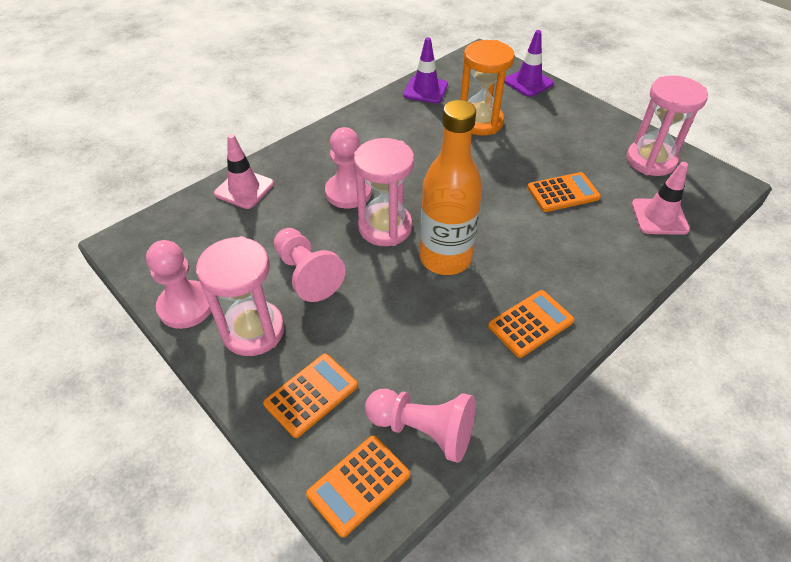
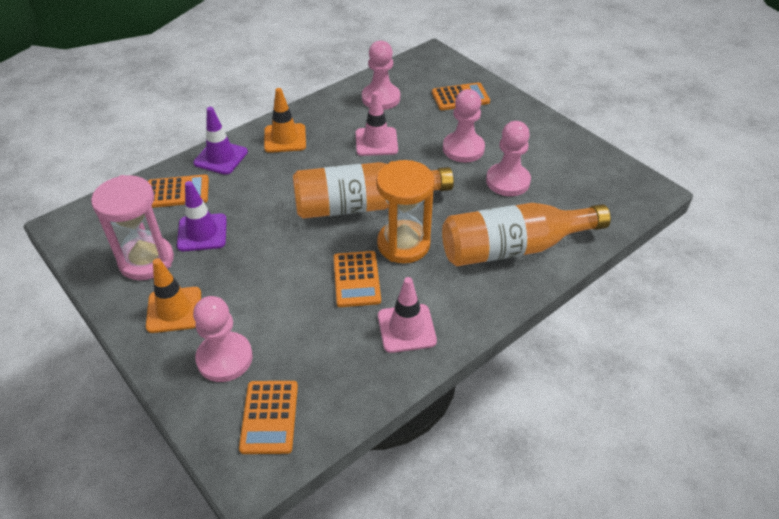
orange bottle: 1 -> 2
orange traffic cone: 0 -> 2
pink hourglass: 3 -> 1

